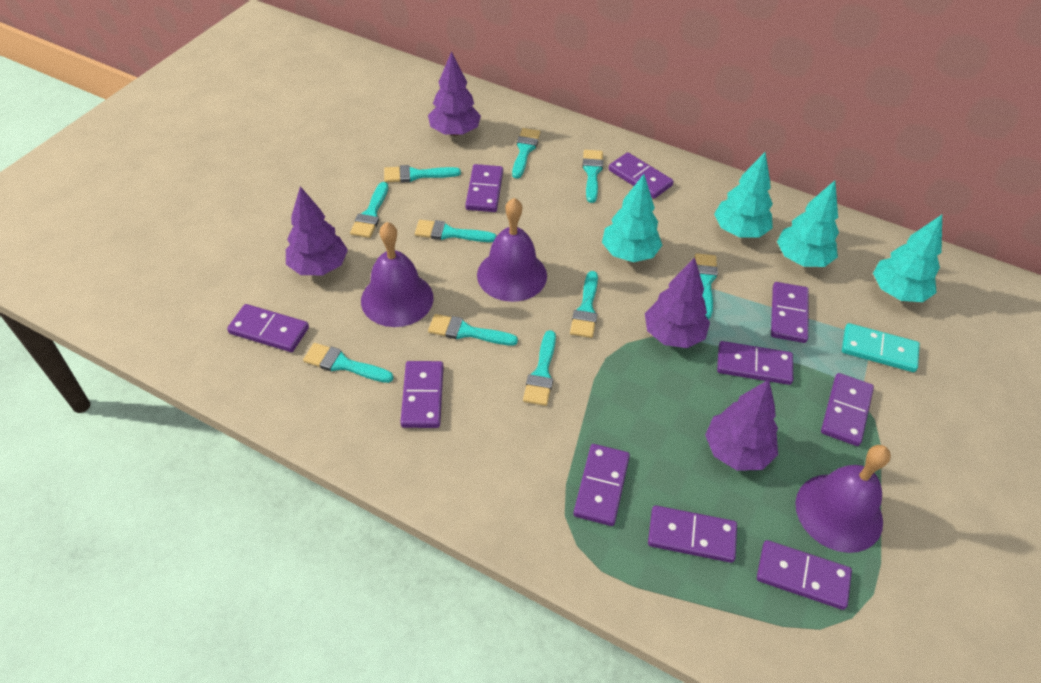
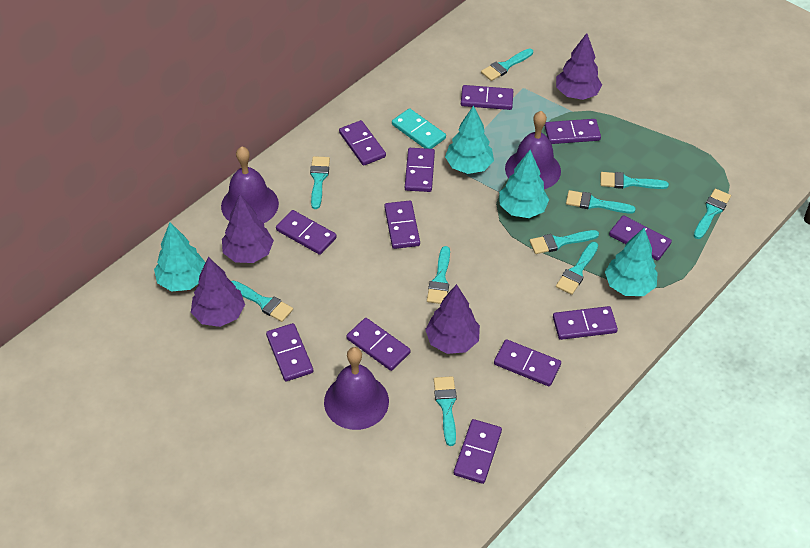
purple domino: 10 -> 12

